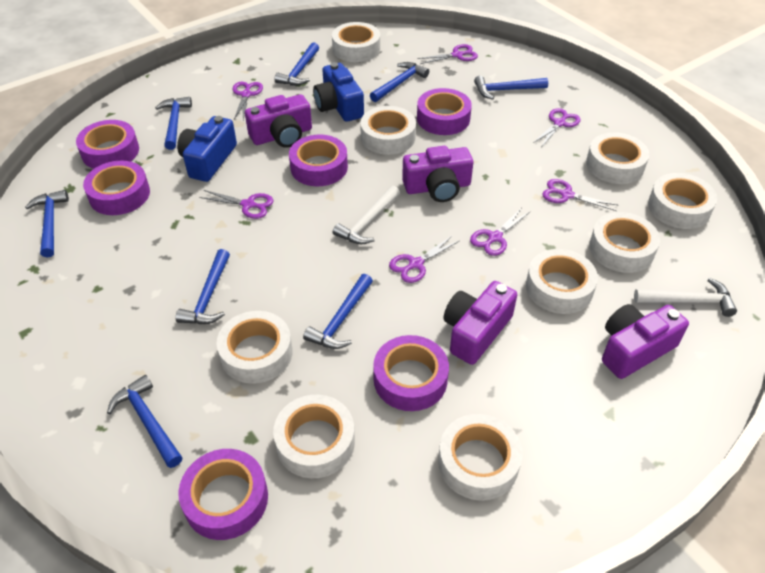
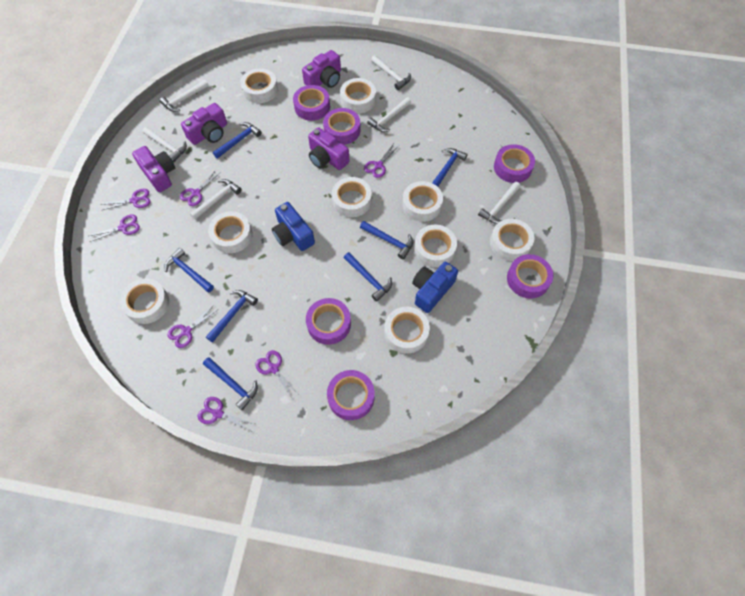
blue hammer: 8 -> 7
white hammer: 2 -> 6

